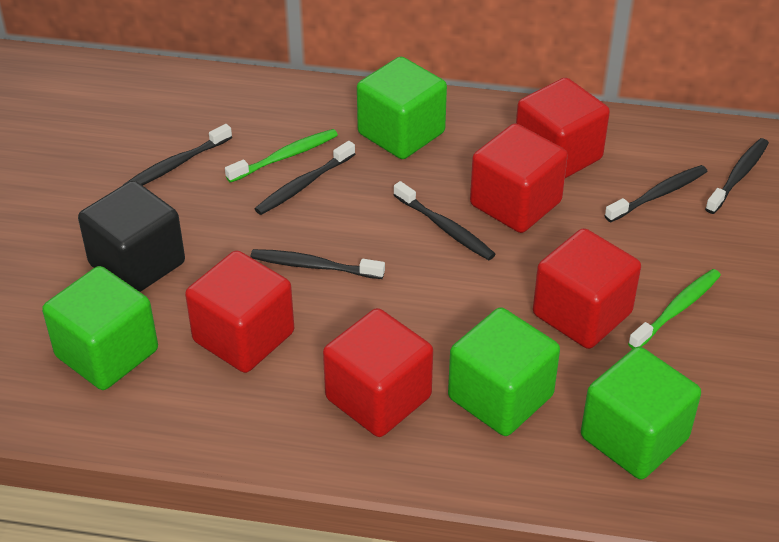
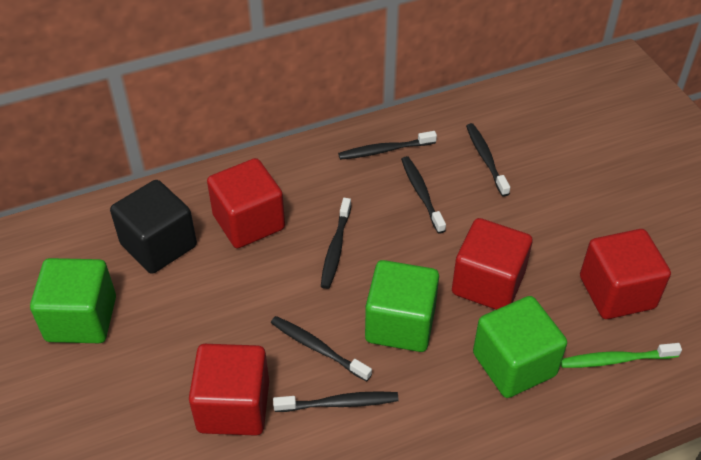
green cube: 4 -> 3
green toothbrush: 2 -> 1
red cube: 5 -> 4

